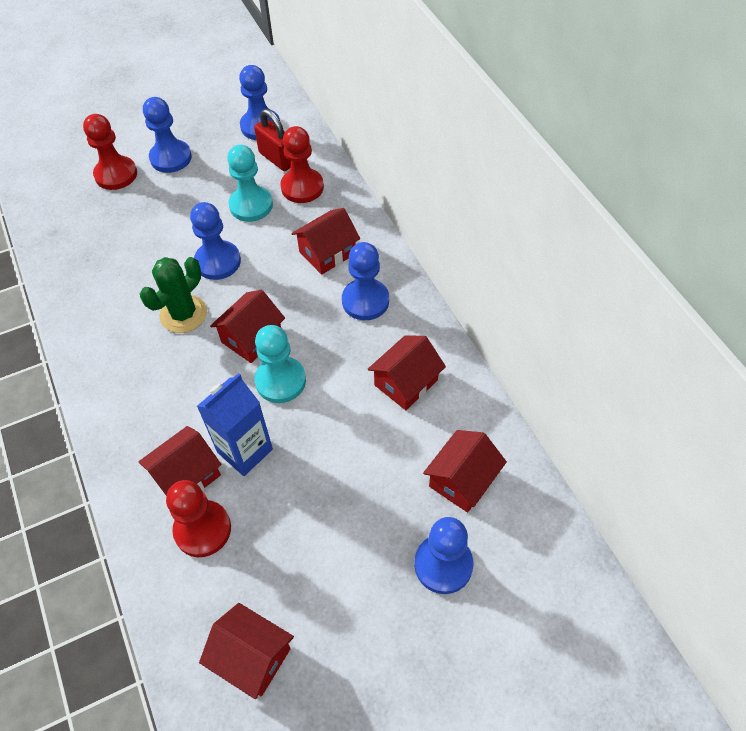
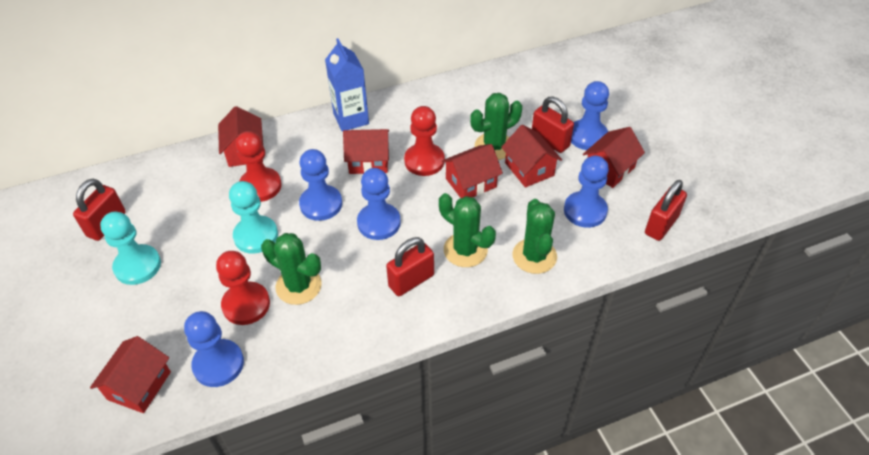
green cactus: 1 -> 4
red padlock: 1 -> 4

